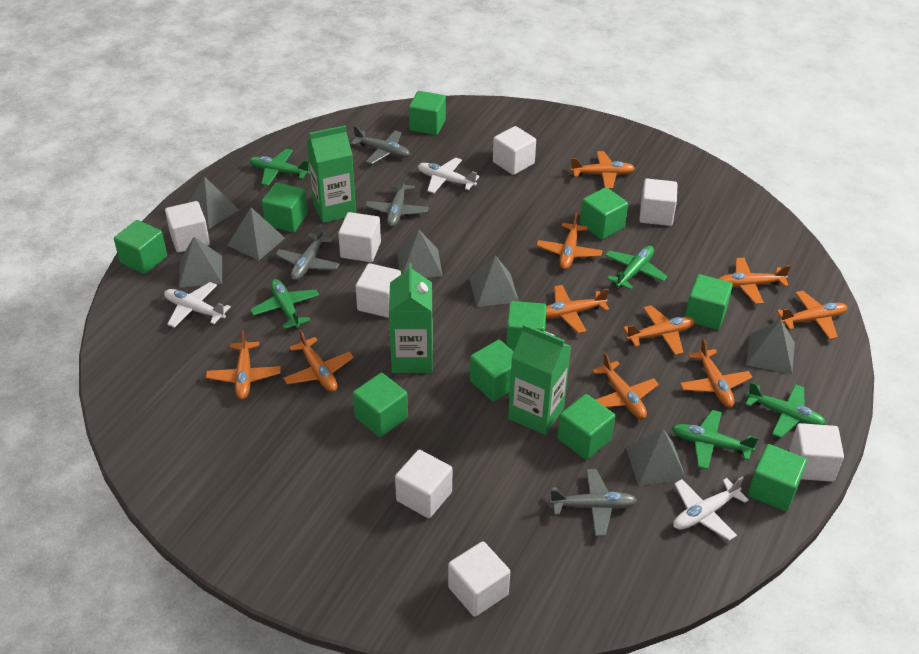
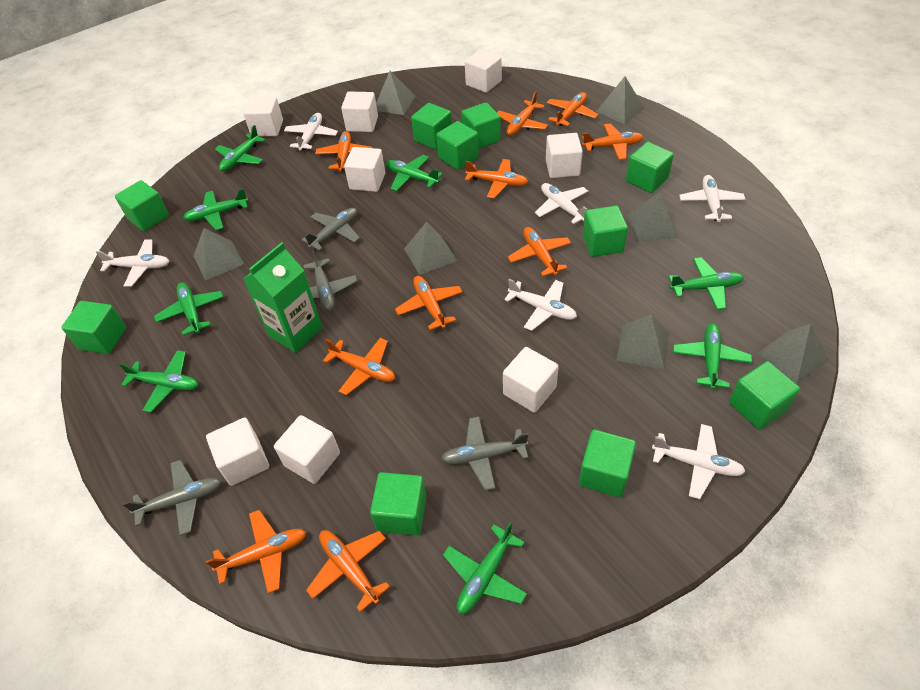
green carton: 3 -> 1
green plane: 5 -> 8
white plane: 3 -> 6

